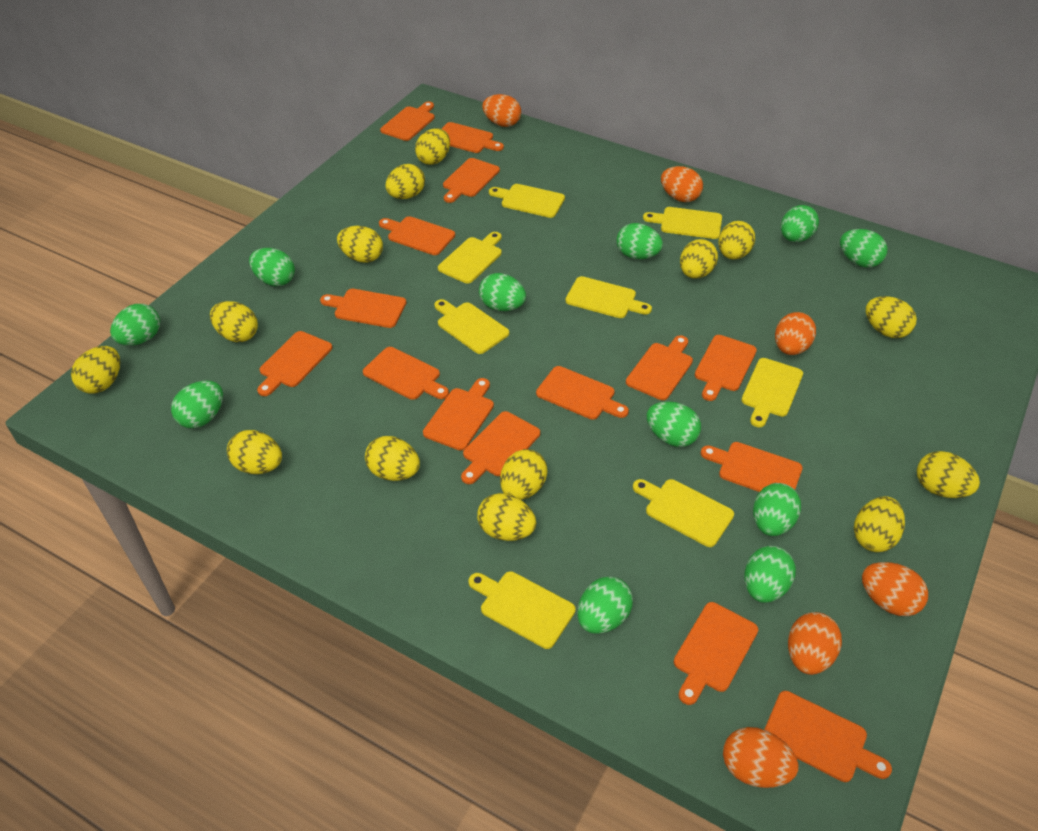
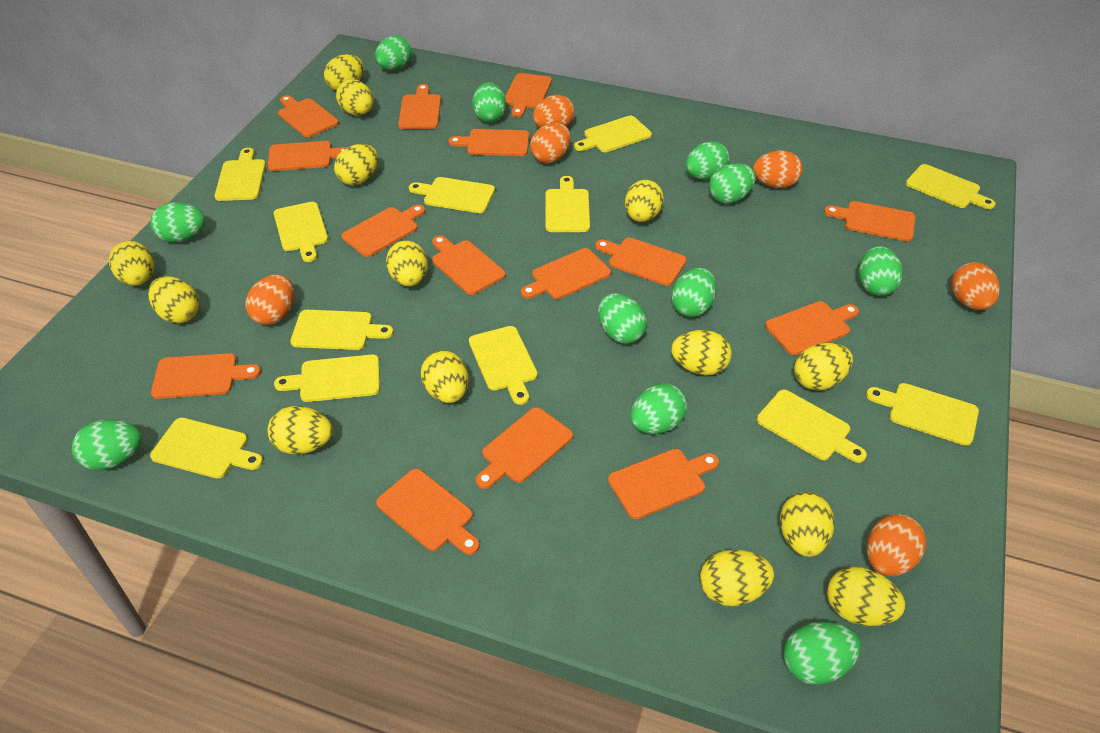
yellow cutting board: 8 -> 12

